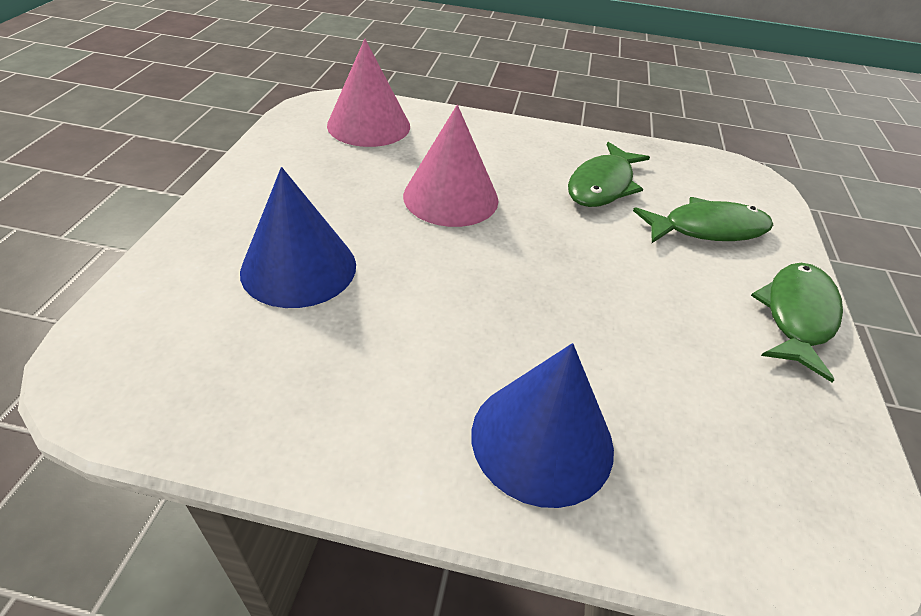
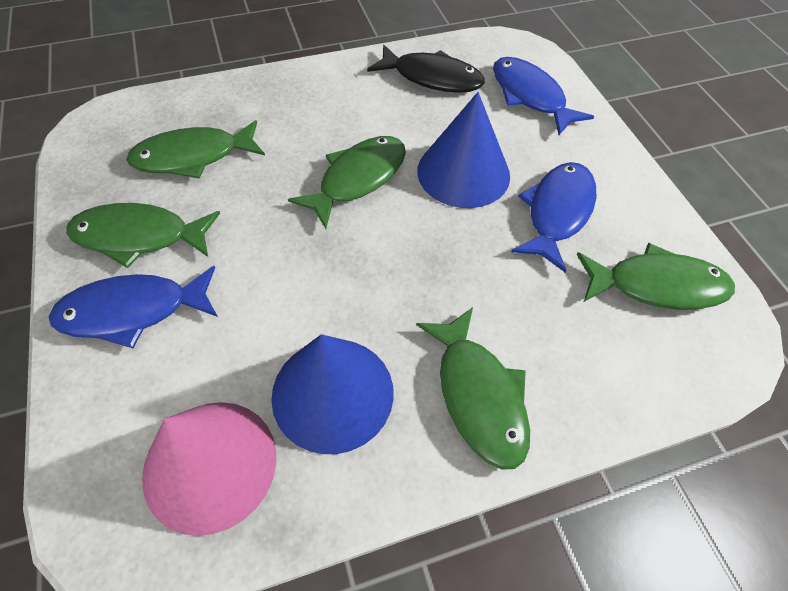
black fish: 0 -> 1
blue fish: 0 -> 3
green fish: 3 -> 5
pink cone: 2 -> 1

